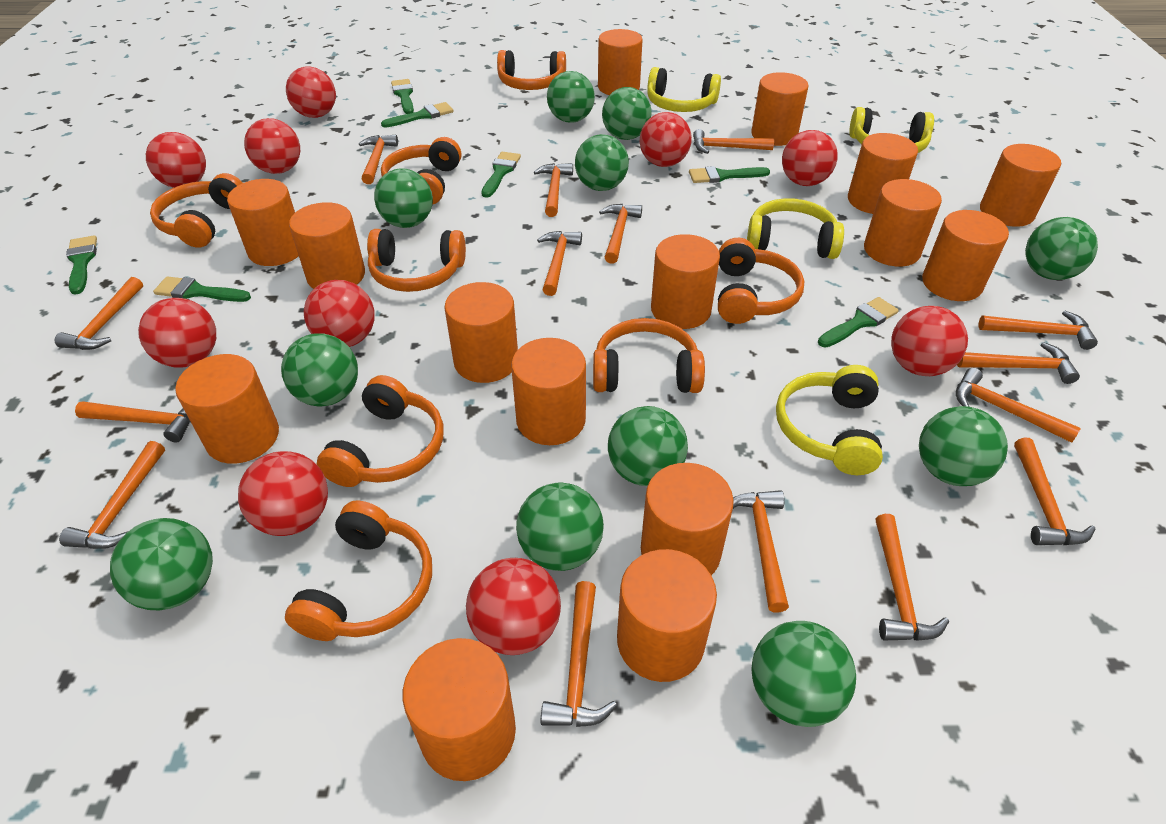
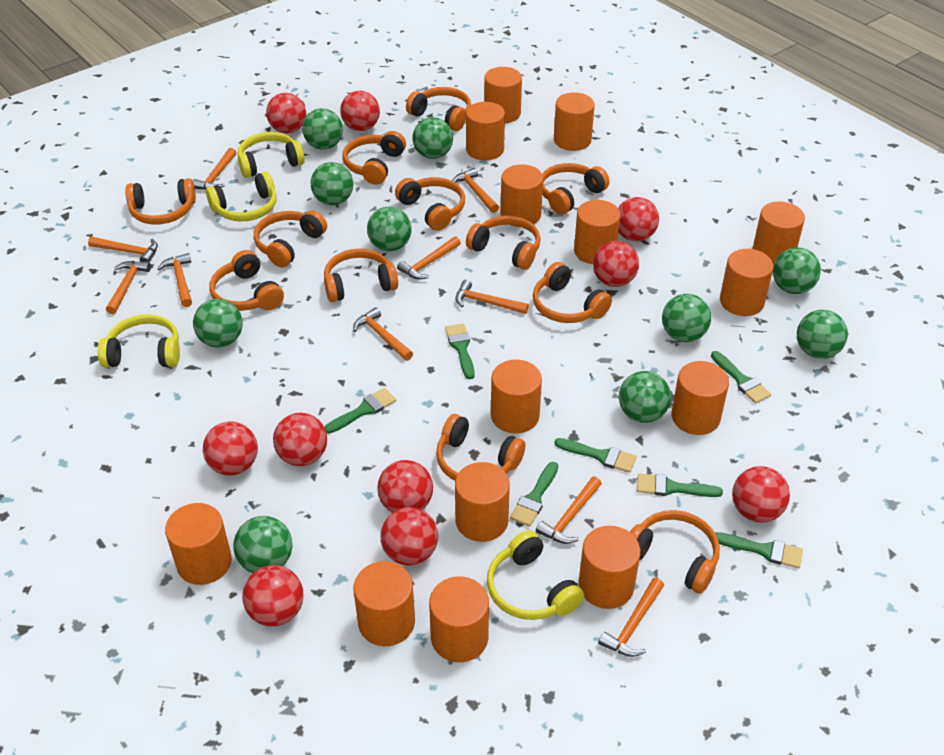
green ball: 11 -> 10
orange cylinder: 15 -> 14
orange hammer: 15 -> 10
orange headphones: 8 -> 12

